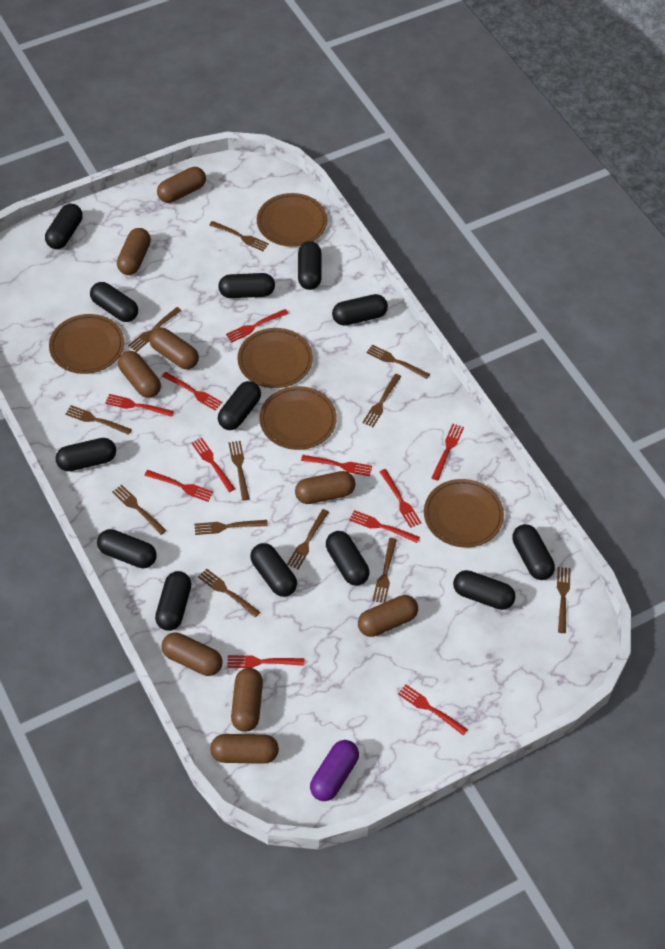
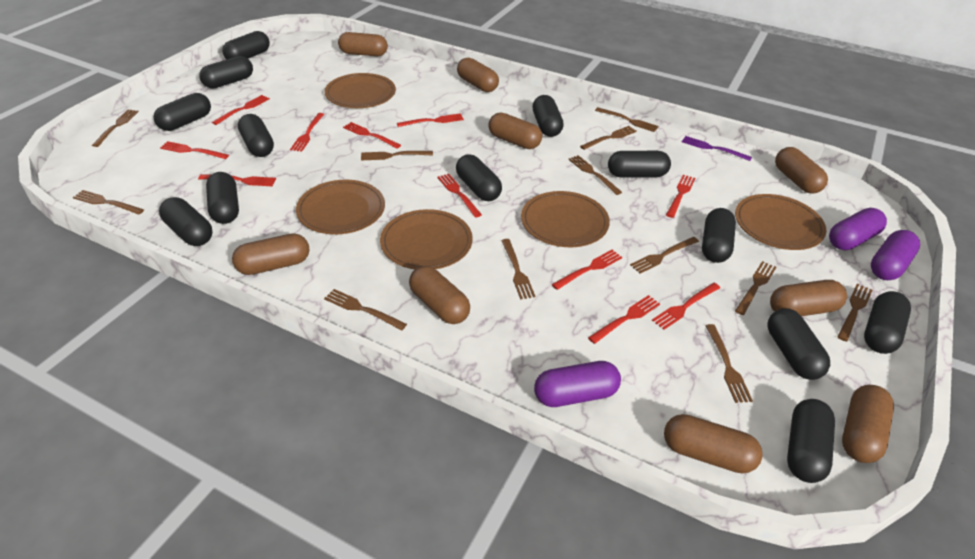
purple capsule: 1 -> 3
purple fork: 0 -> 1

